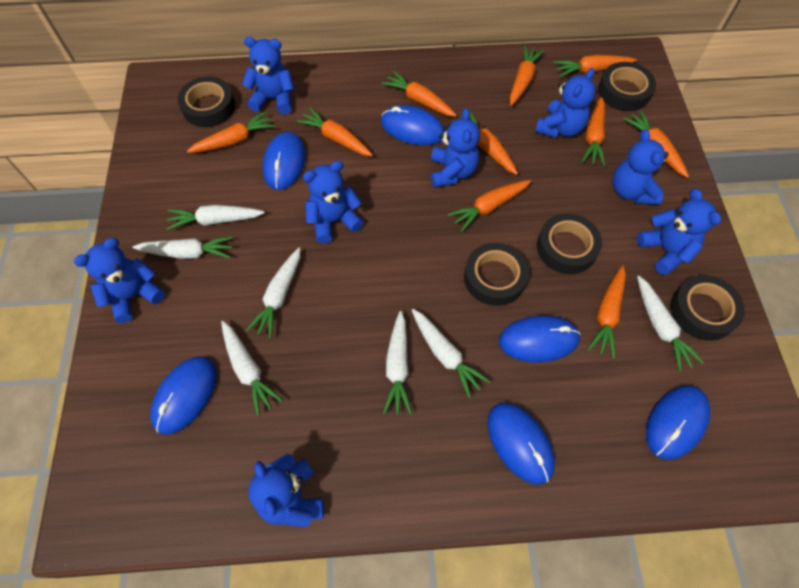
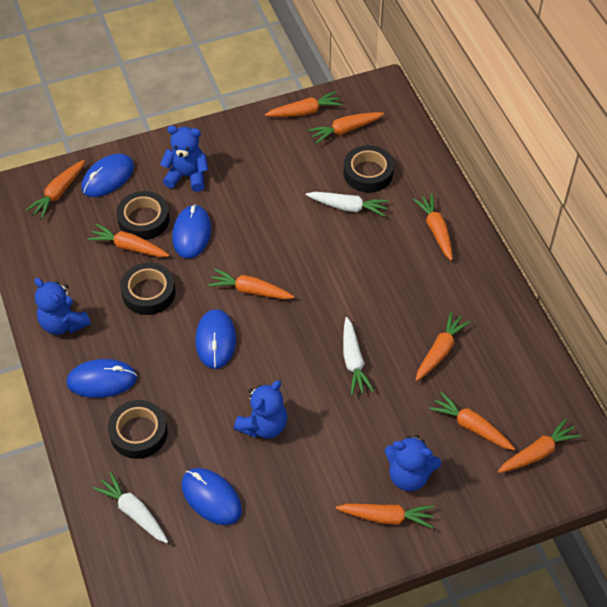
black tape: 5 -> 4
blue mouse: 6 -> 5
blue teddy bear: 8 -> 4
white carrot: 7 -> 3

